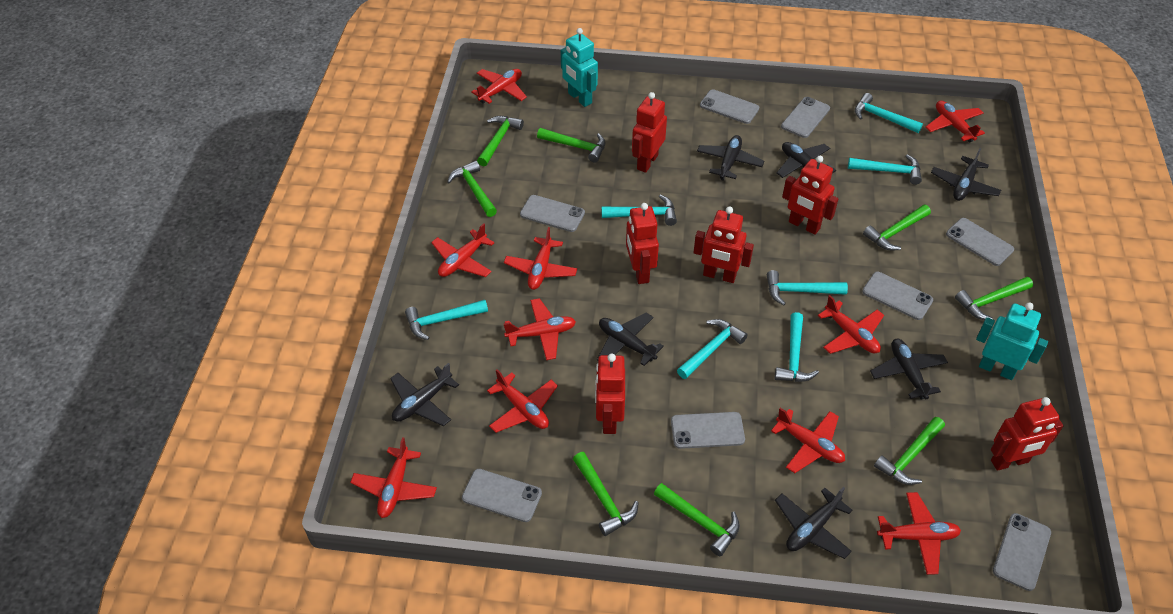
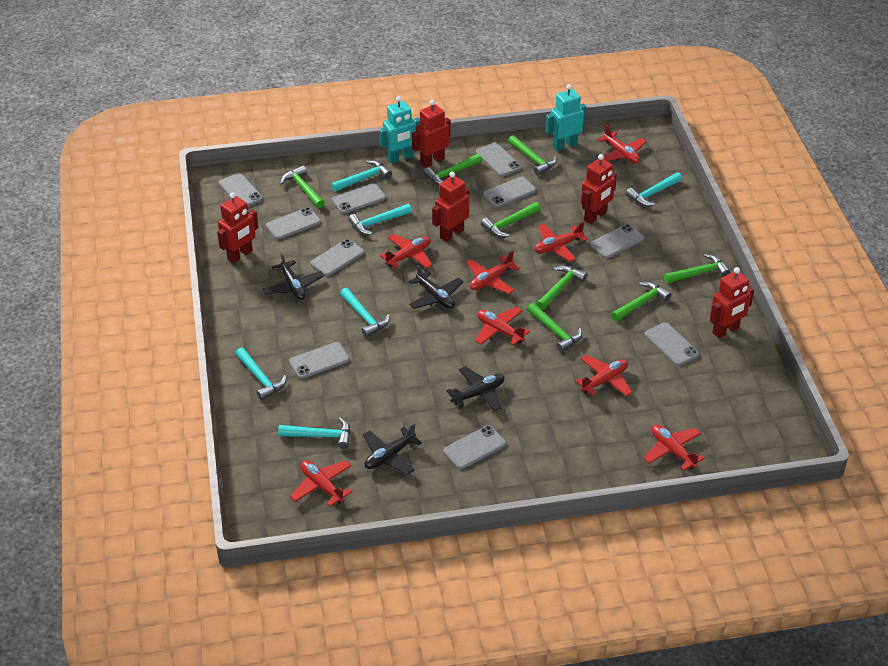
black plane: 7 -> 4
grey phone: 8 -> 10
red plane: 10 -> 8
red robot: 6 -> 5
turquoise hammer: 7 -> 6

